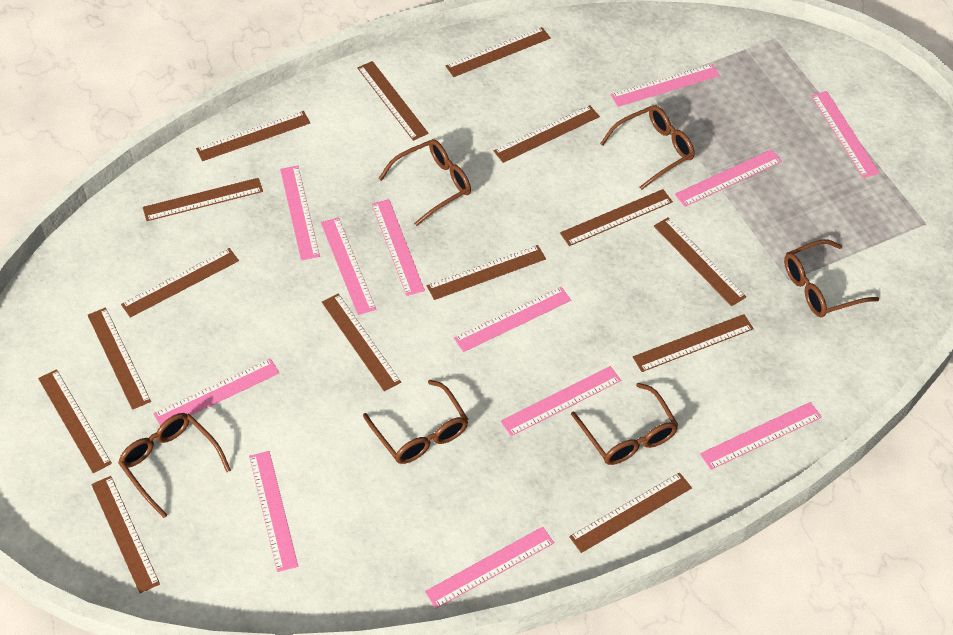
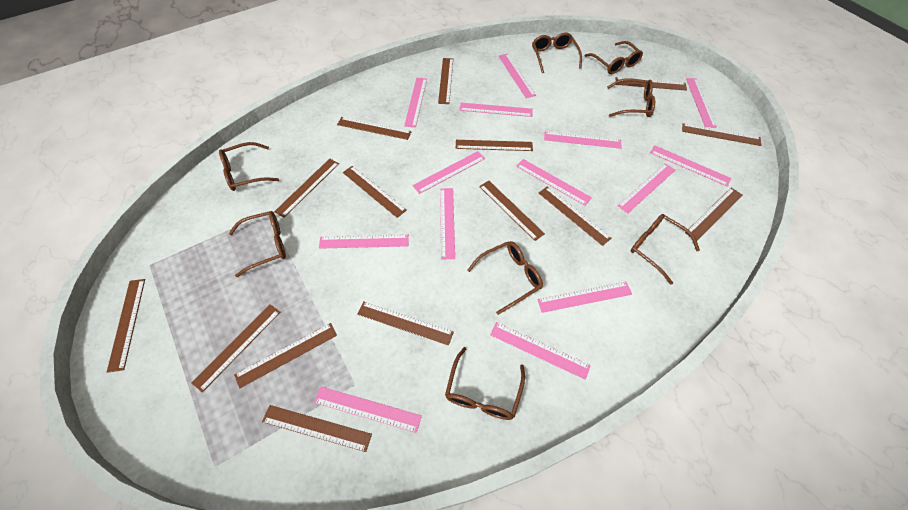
brown glasses: 6 -> 8
pink ruler: 12 -> 14

